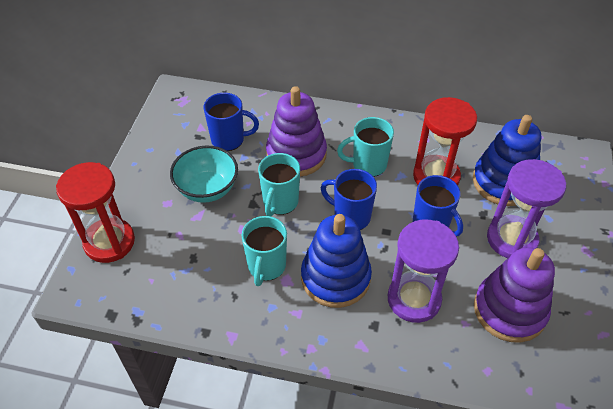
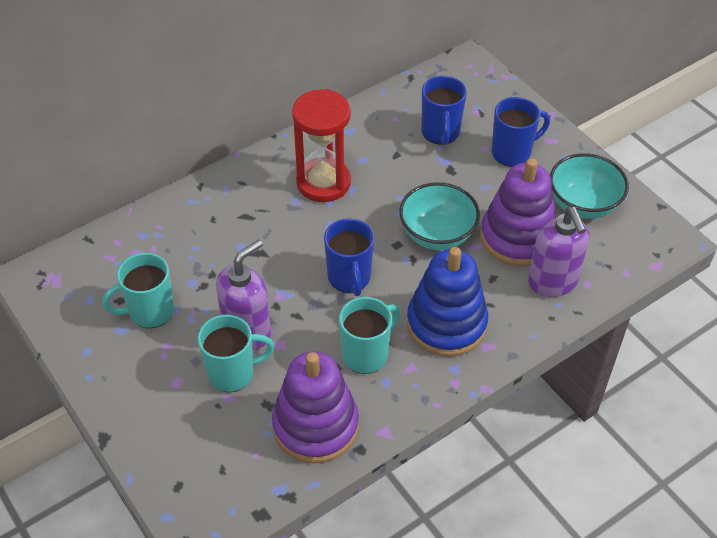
blue stacking toy: 2 -> 1
purple hourglass: 2 -> 0
purple soap dispenser: 0 -> 2
red hourglass: 2 -> 1
turquoise bowl: 1 -> 2

